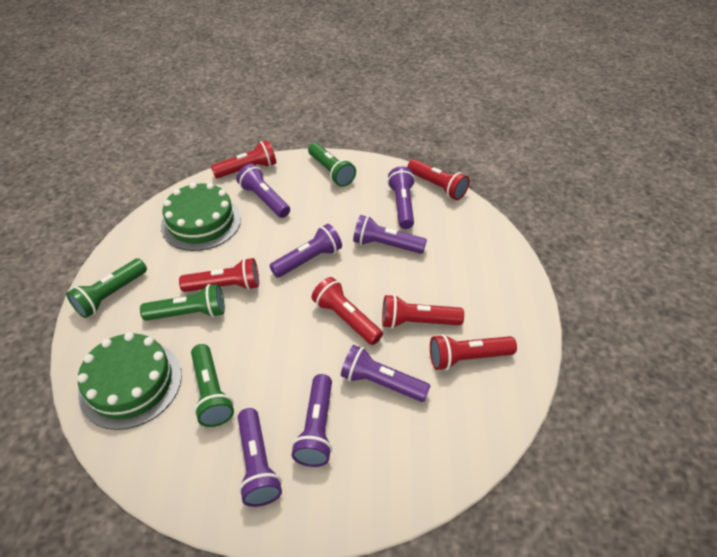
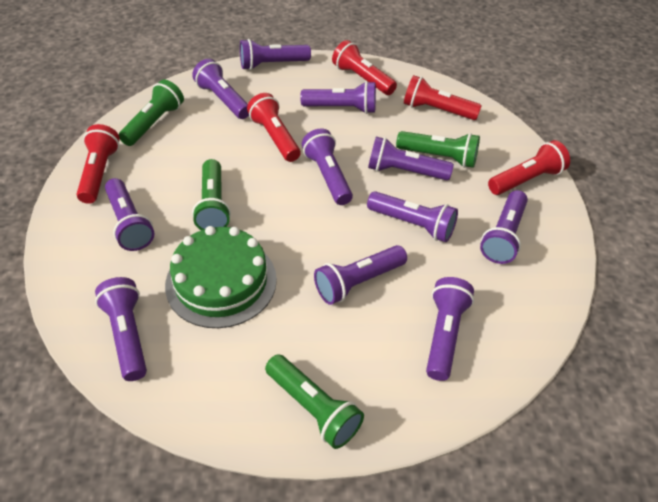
green cake: 2 -> 1
purple flashlight: 7 -> 11
red flashlight: 6 -> 5

